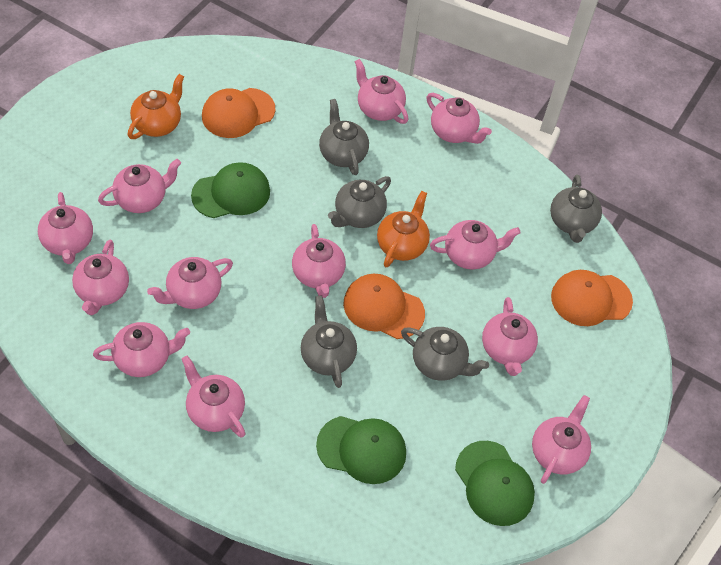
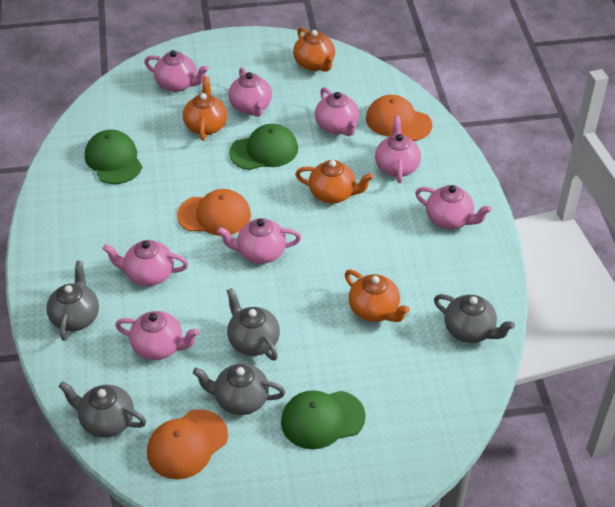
orange teapot: 2 -> 4
pink teapot: 12 -> 8

